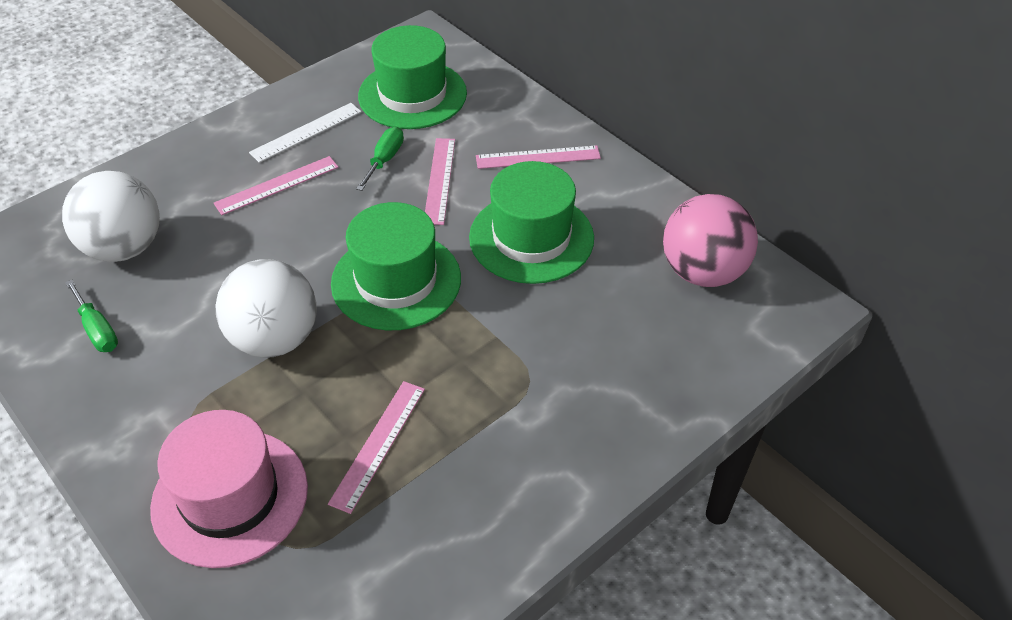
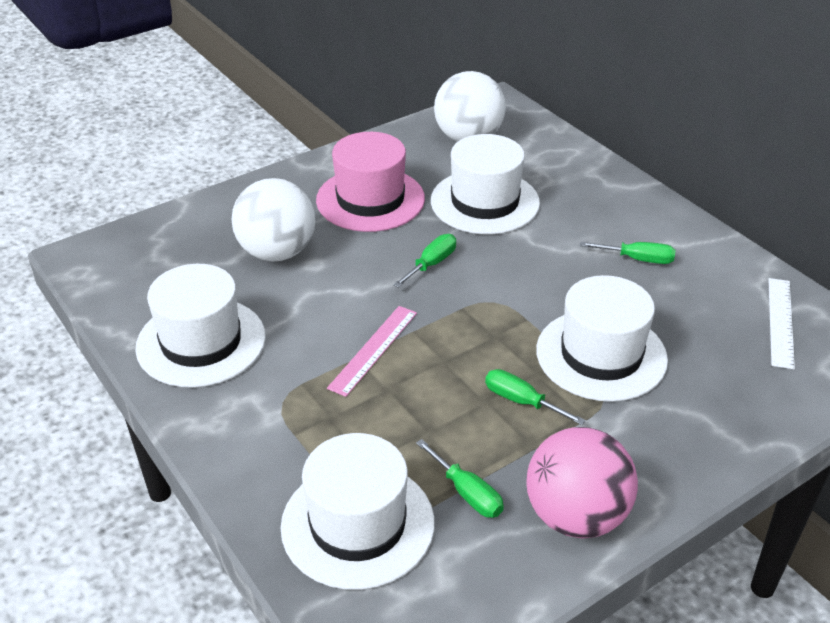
green hat: 3 -> 0
green screwdriver: 2 -> 4
pink ruler: 4 -> 1
white hat: 0 -> 4

